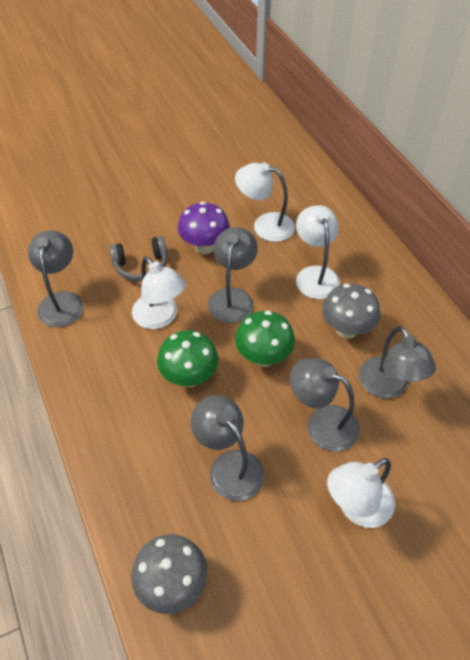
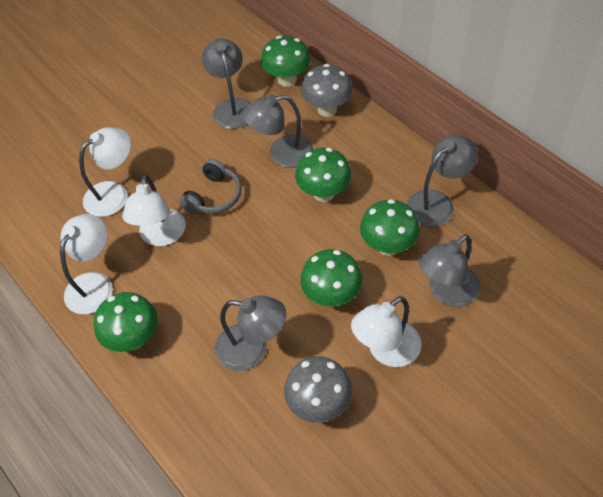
green mushroom: 2 -> 5
purple mushroom: 1 -> 0

